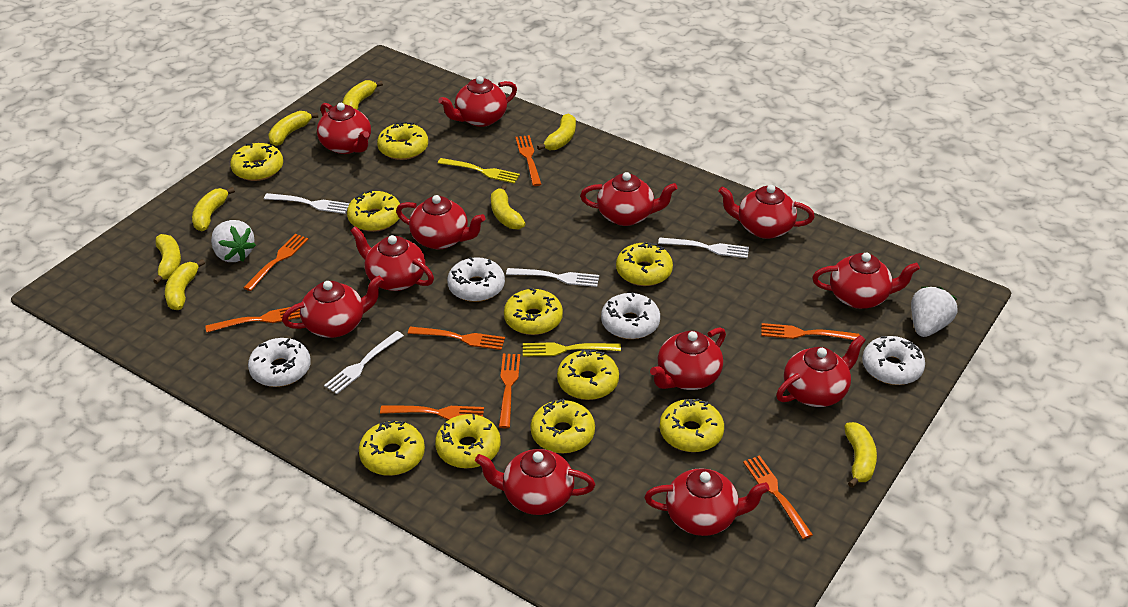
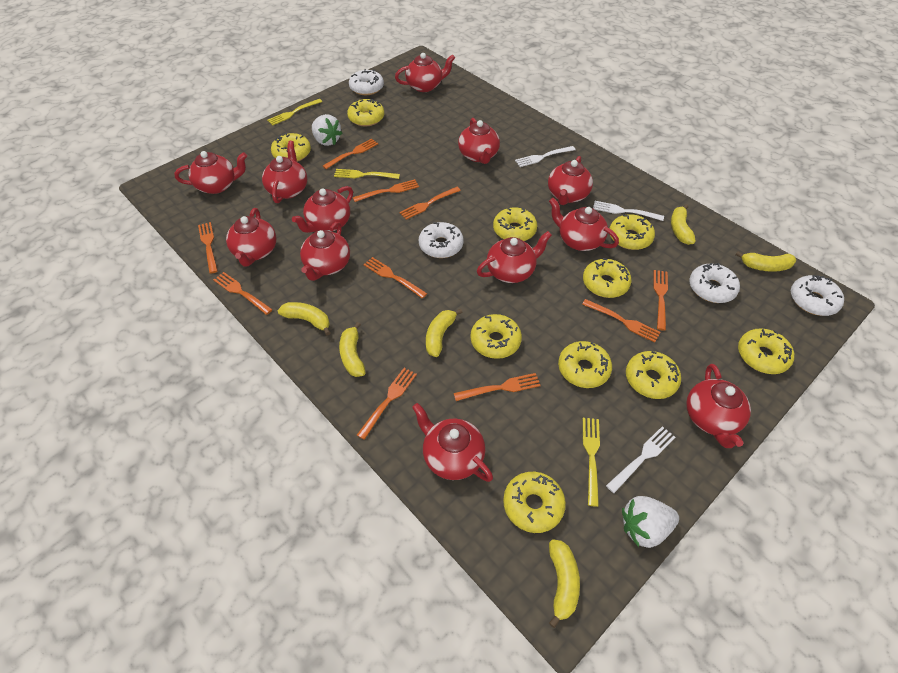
orange fork: 8 -> 10
white fork: 4 -> 3
yellow banana: 8 -> 6
yellow fork: 2 -> 3

